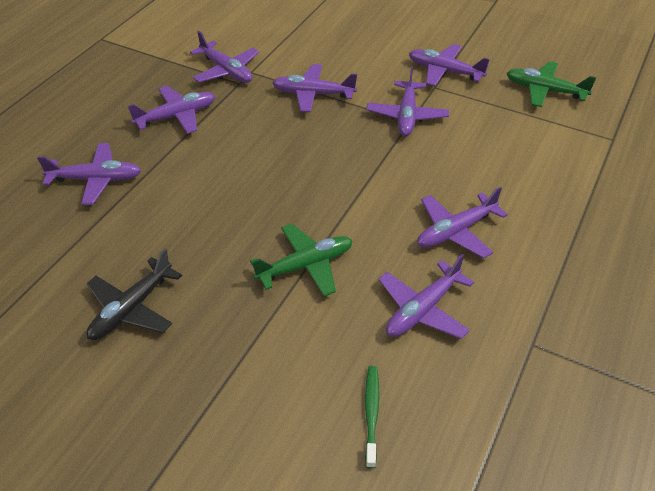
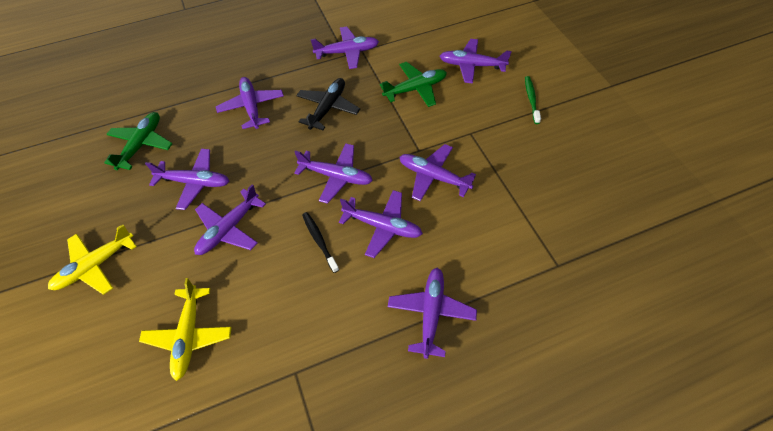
black toothbrush: 0 -> 1
purple plane: 8 -> 9
yellow plane: 0 -> 2

